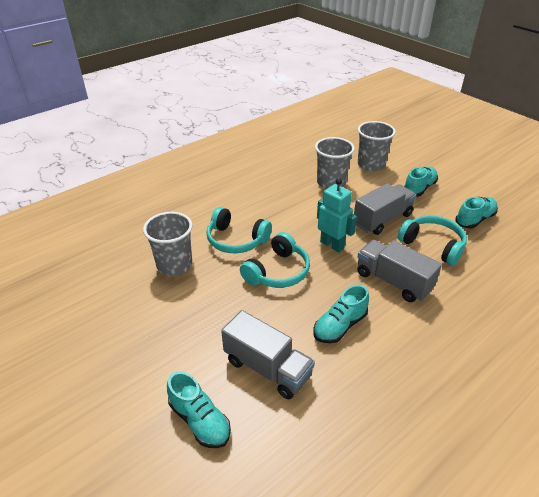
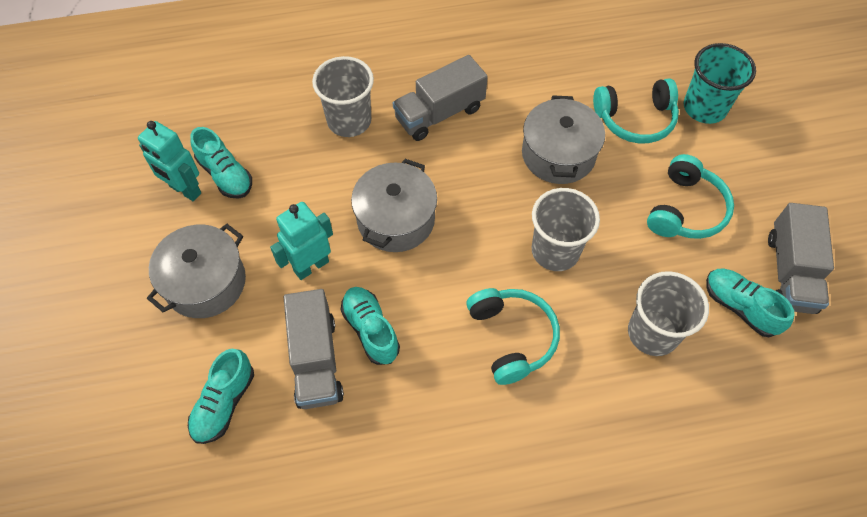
grey pot: 0 -> 3
turquoise cup: 0 -> 1
turquoise robot: 1 -> 2

